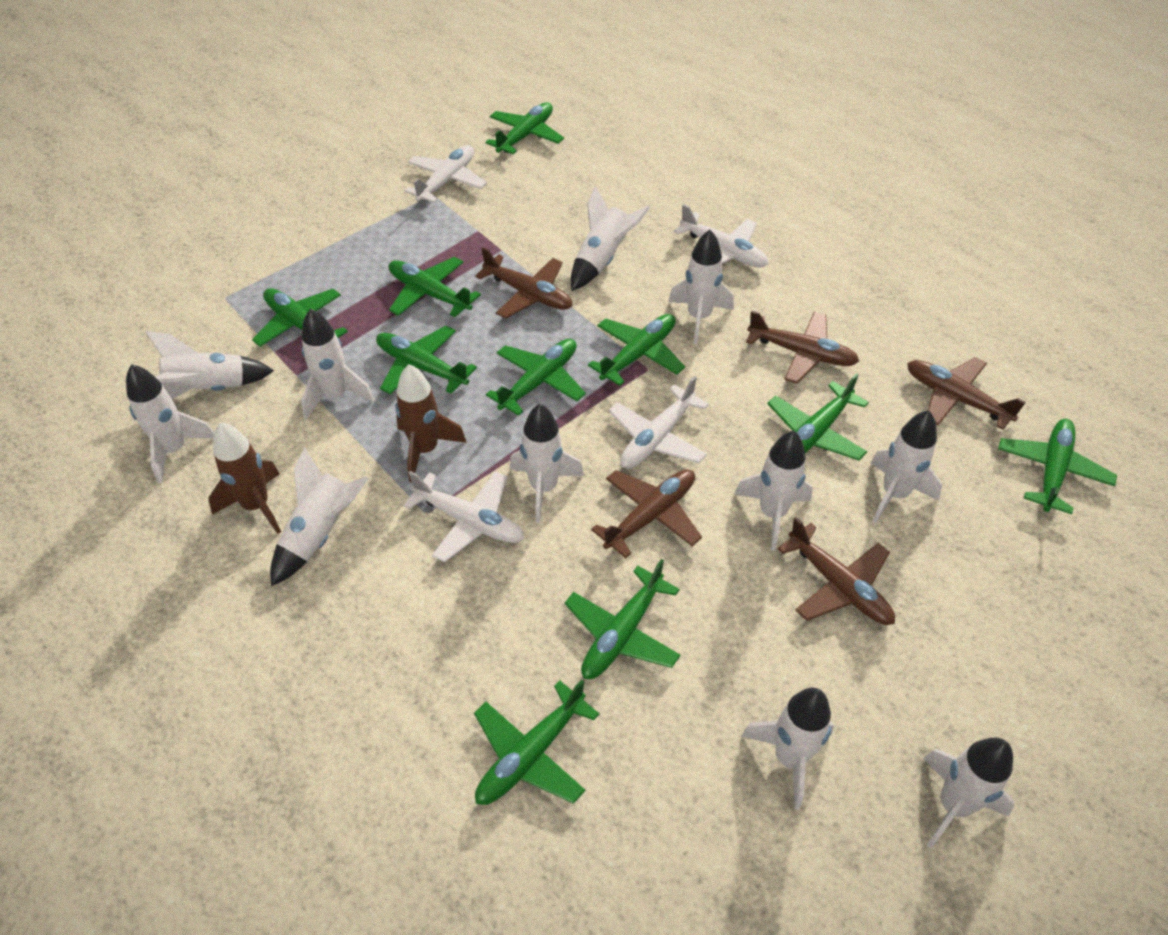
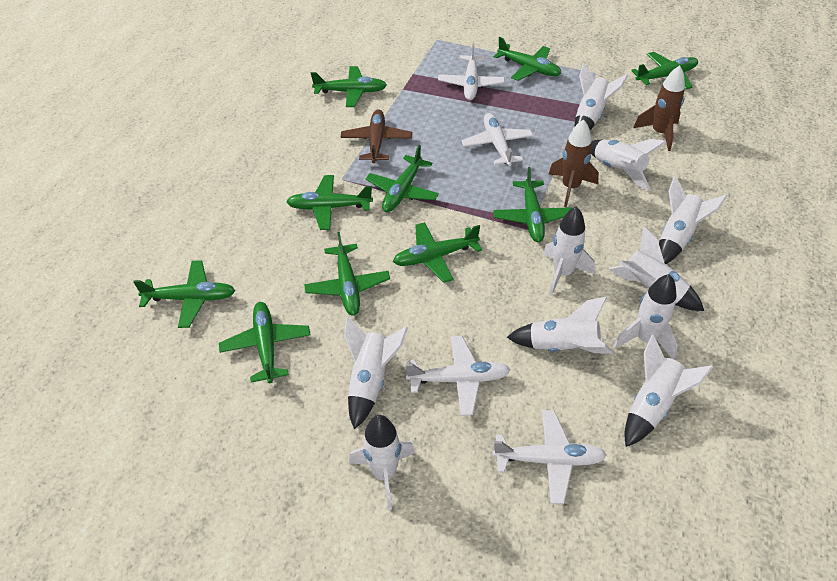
brown plane: 5 -> 1
white rocket: 11 -> 10

